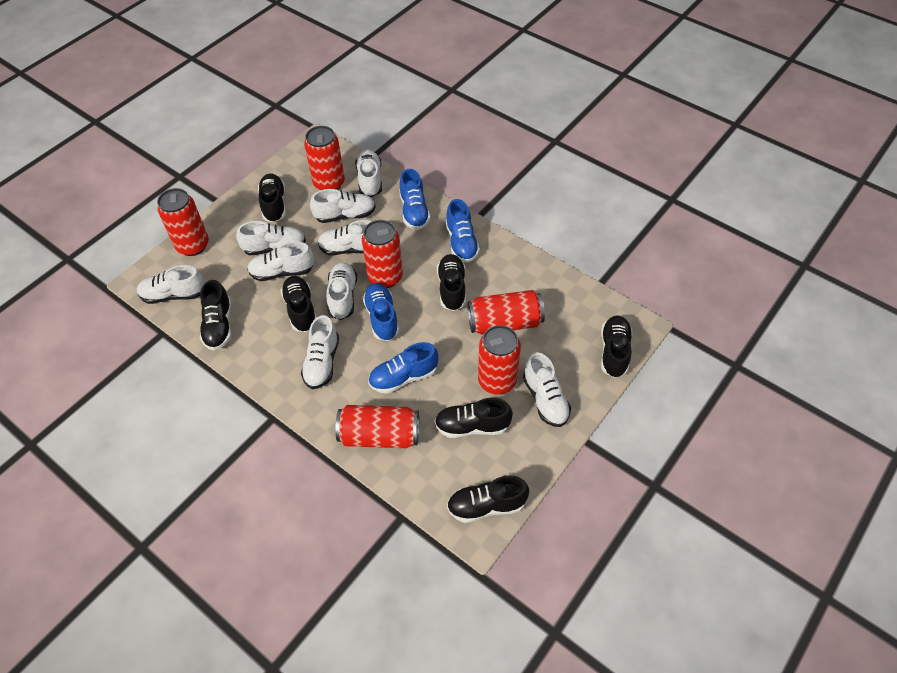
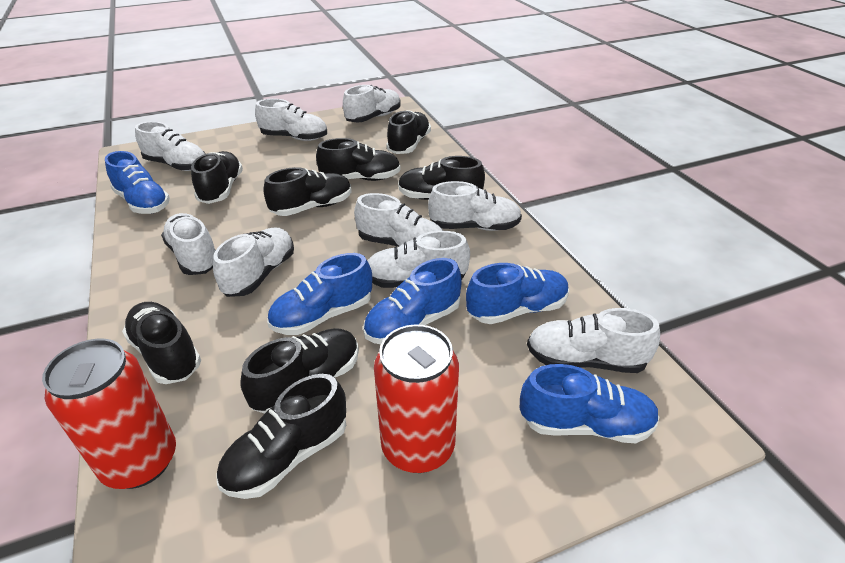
black shoe: 7 -> 8
blue shoe: 4 -> 5
red can: 6 -> 2

